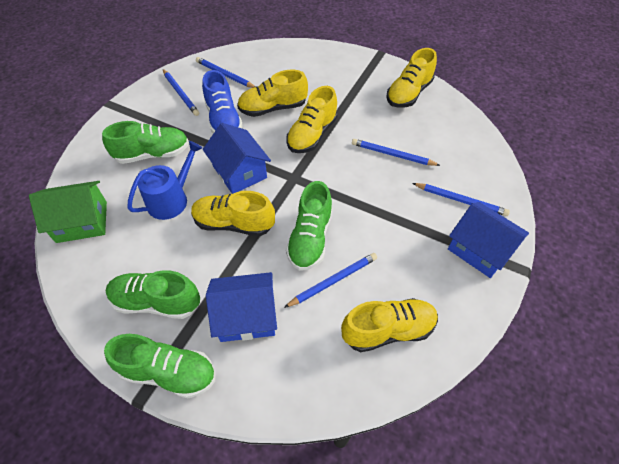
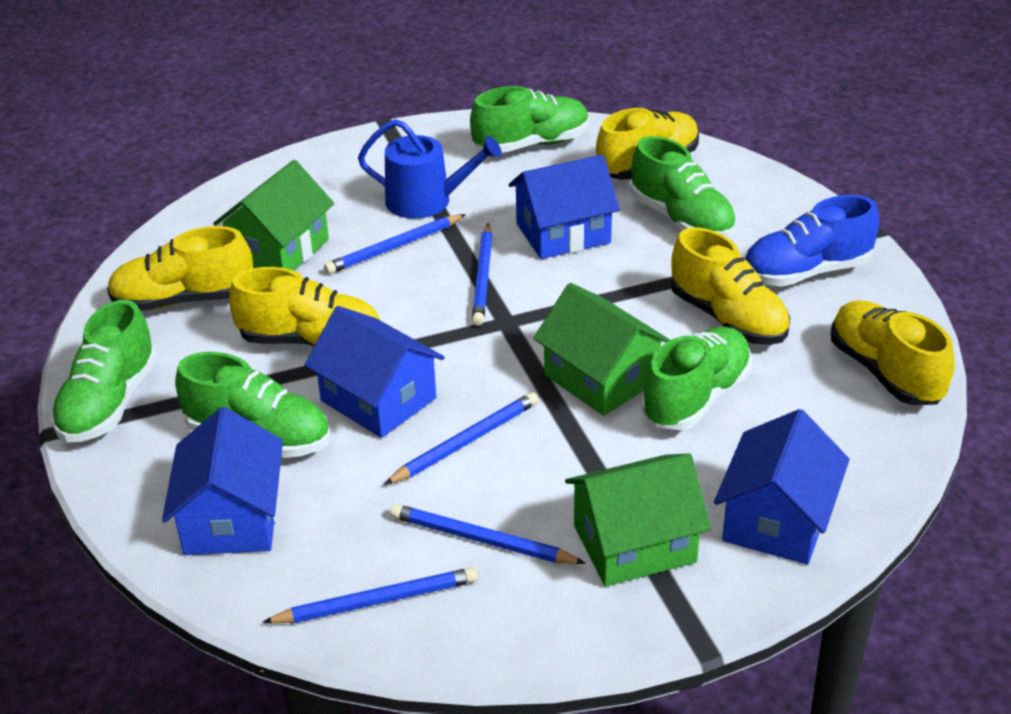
blue house: 3 -> 4
green house: 1 -> 3
green shoe: 4 -> 5

